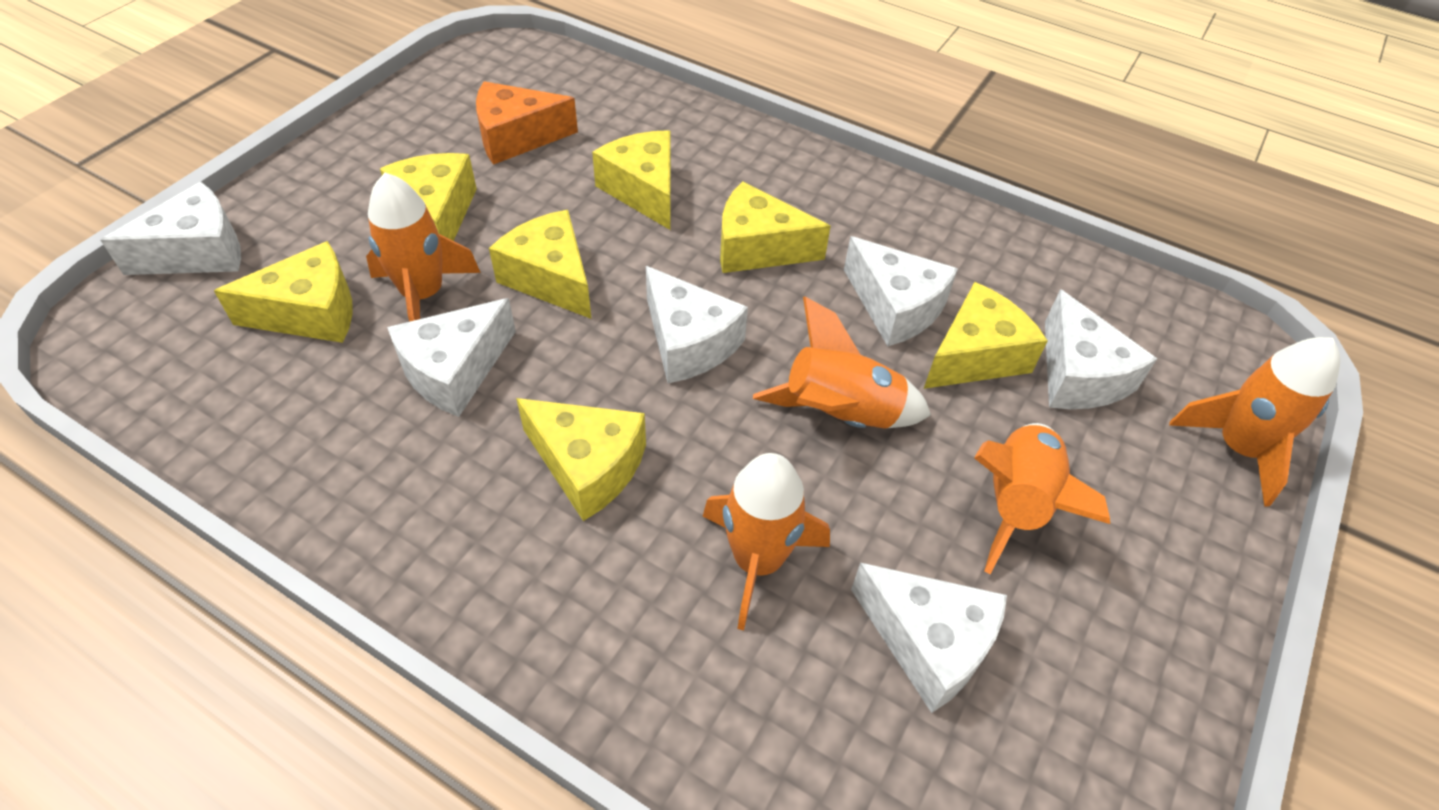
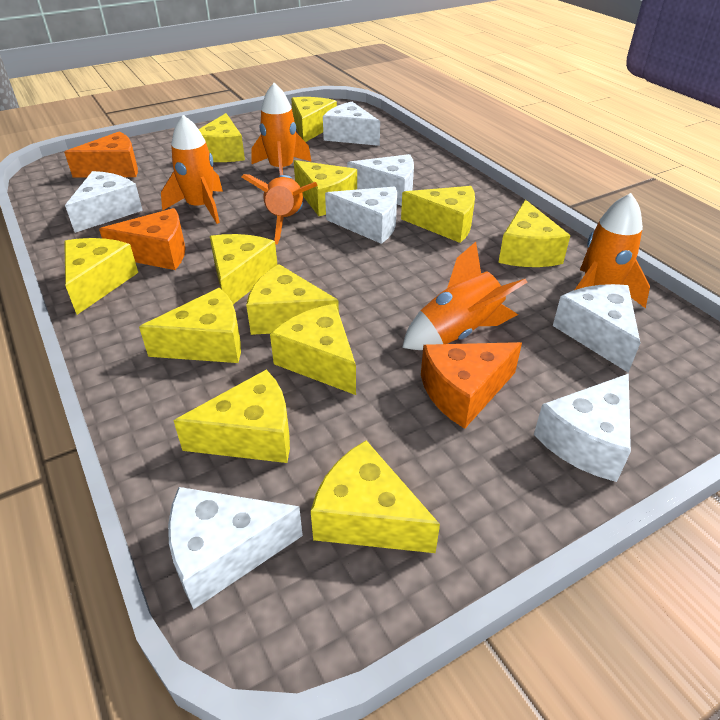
orange cheese: 1 -> 3
white cheese: 6 -> 7
yellow cheese: 7 -> 12

